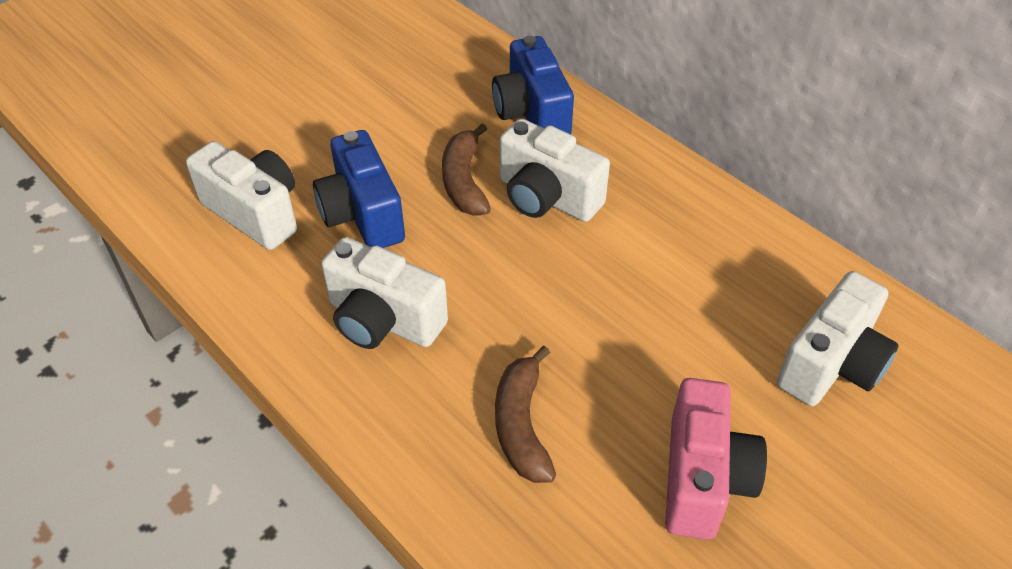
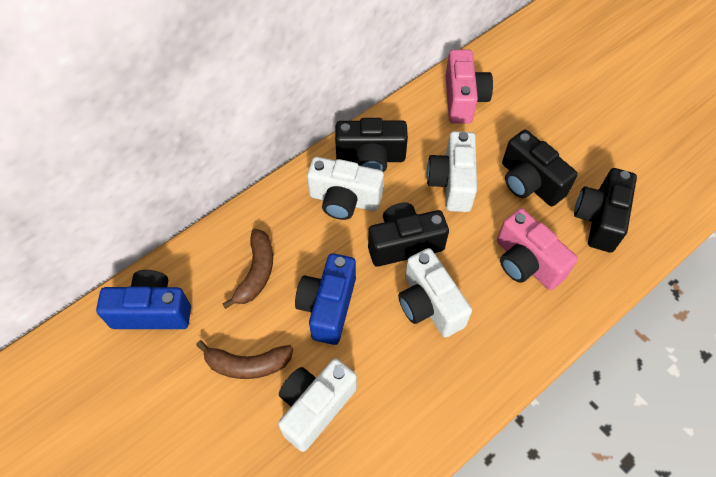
black camera: 0 -> 4
pink camera: 1 -> 2

